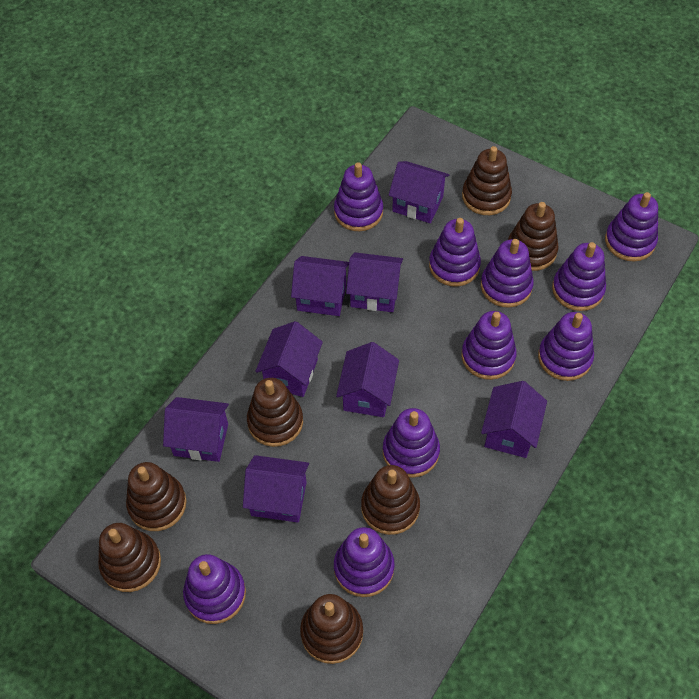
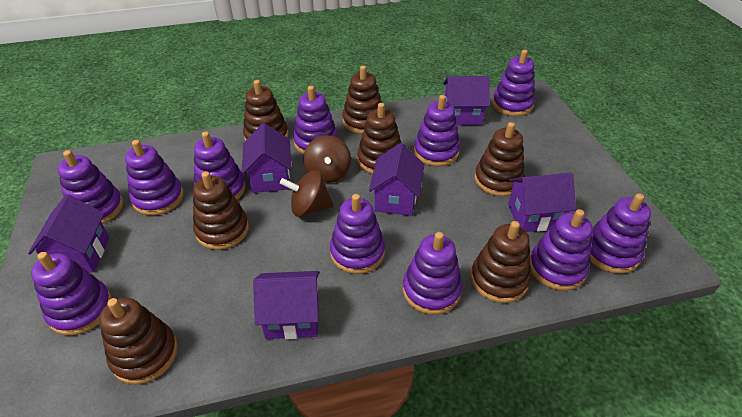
brown spinning top: 0 -> 2
purple house: 8 -> 6
purple stacking toy: 10 -> 11

